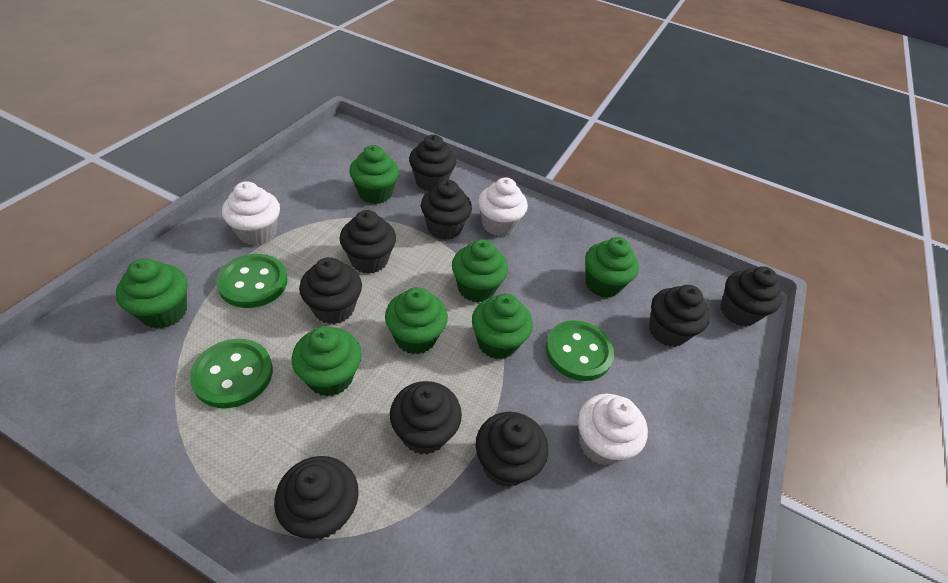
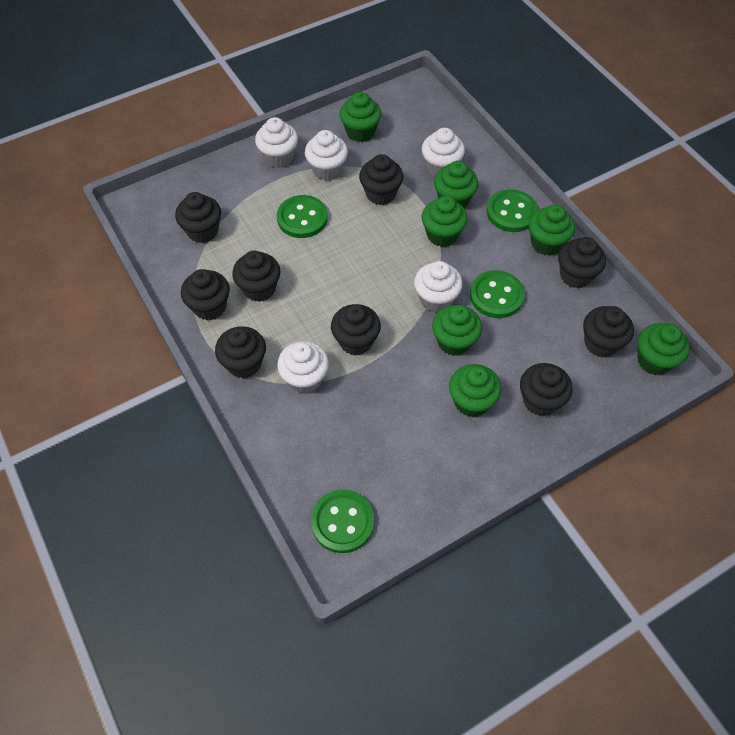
green button: 3 -> 4
white cupcake: 3 -> 5

